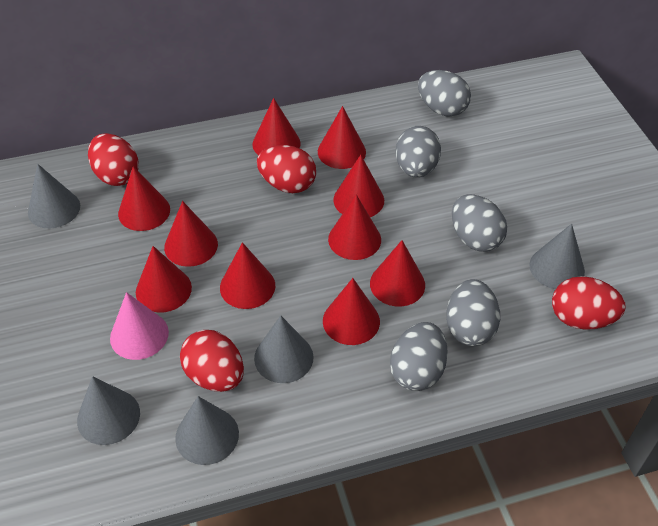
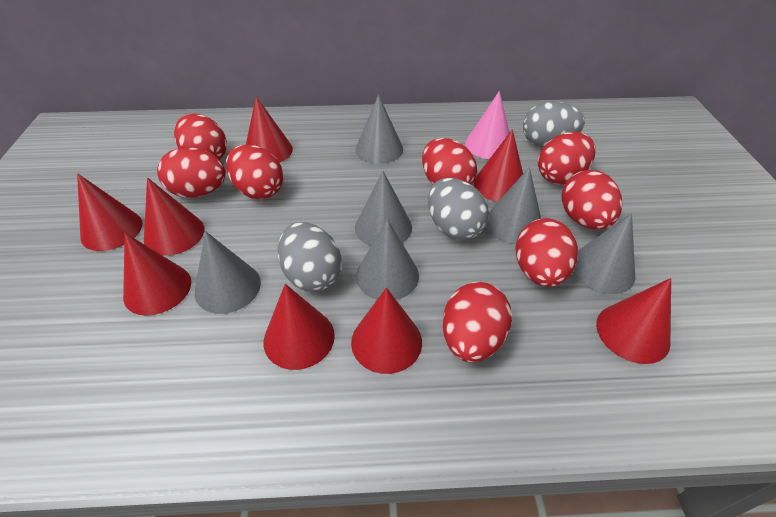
grey cone: 5 -> 6
grey egg: 5 -> 3
red cone: 10 -> 8
red egg: 4 -> 8

